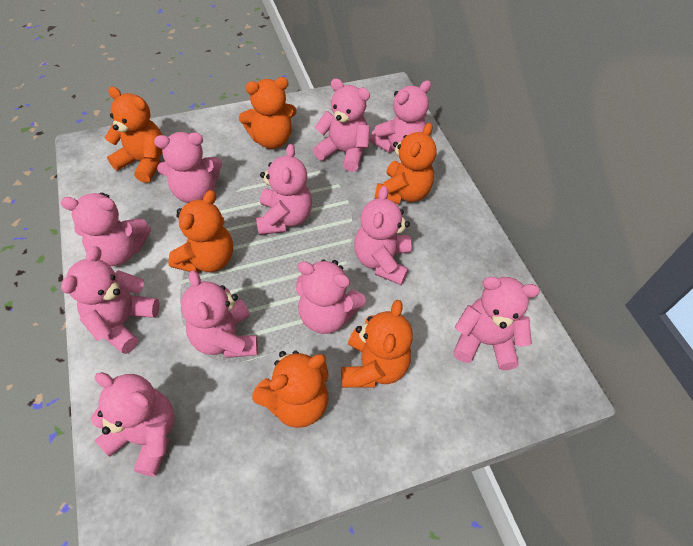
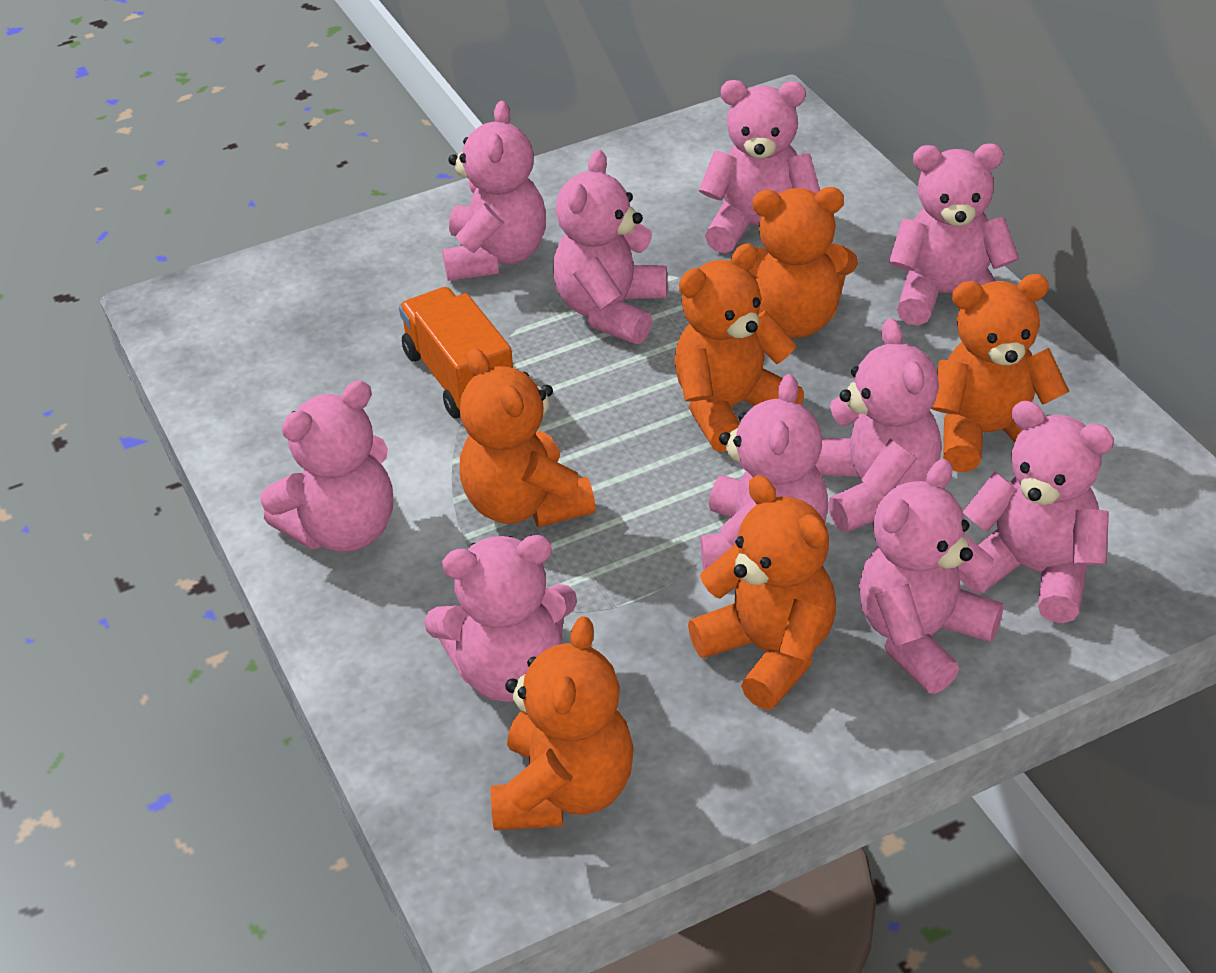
orange truck: 0 -> 1
pink teddy bear: 11 -> 10

